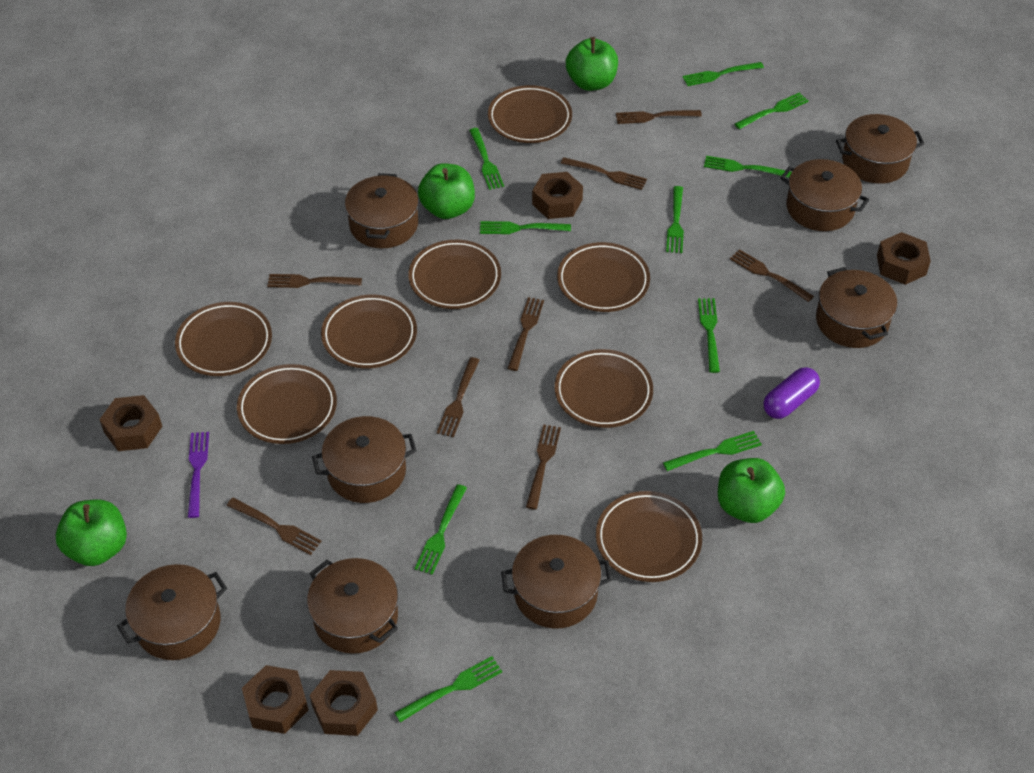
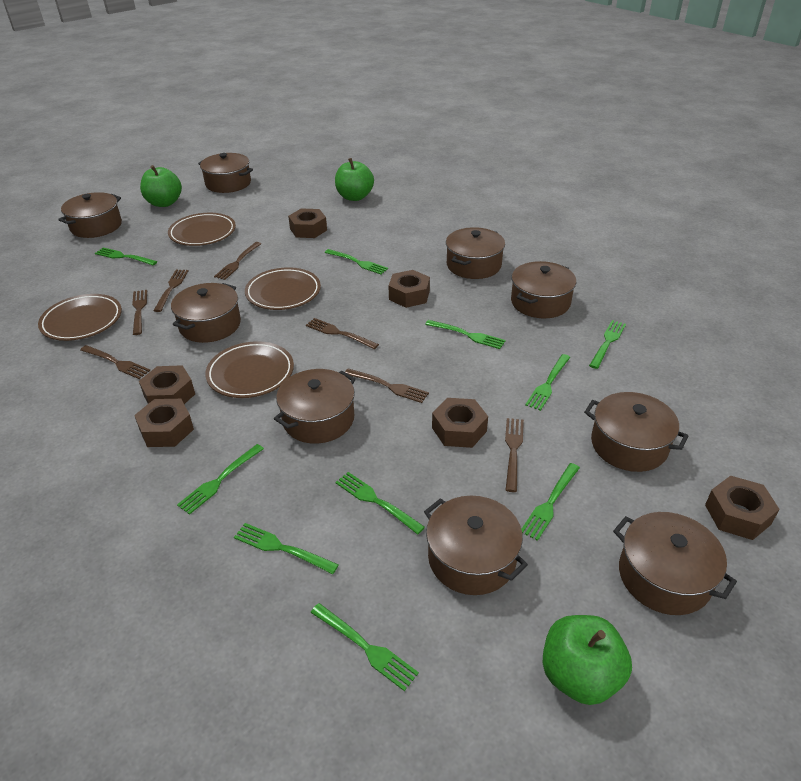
brown fork: 8 -> 7
brown nut: 5 -> 6
brown plate: 8 -> 4
brown pot: 8 -> 9
green apple: 4 -> 3
purple capsule: 1 -> 0
purple fork: 1 -> 0

